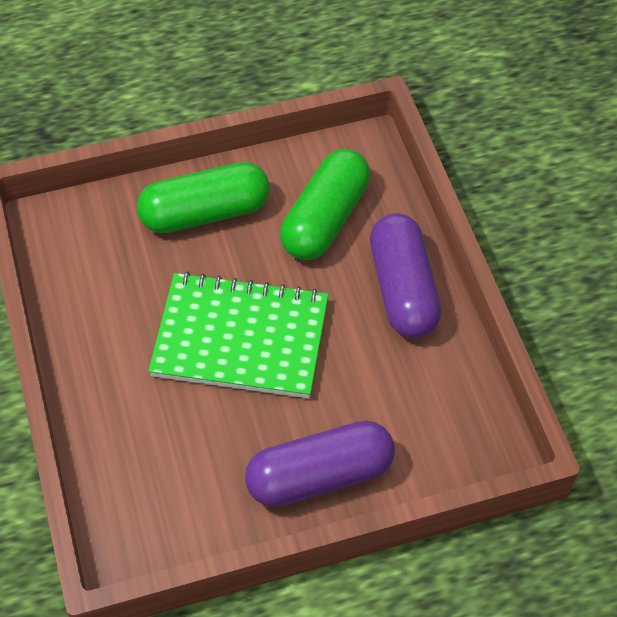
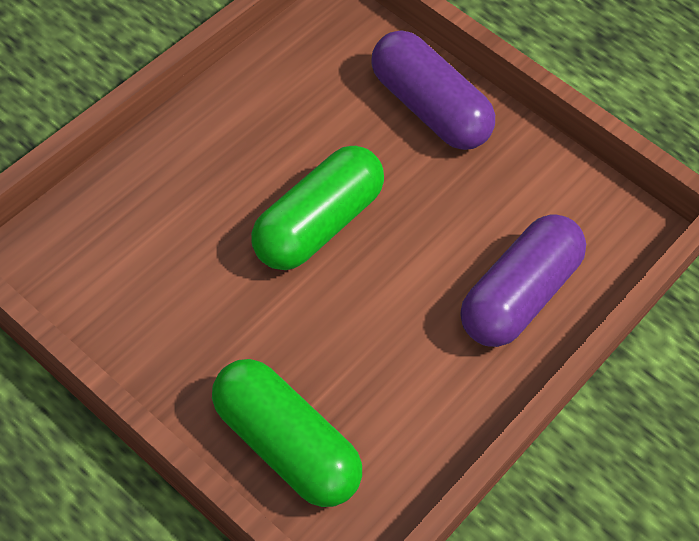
green notebook: 1 -> 0

